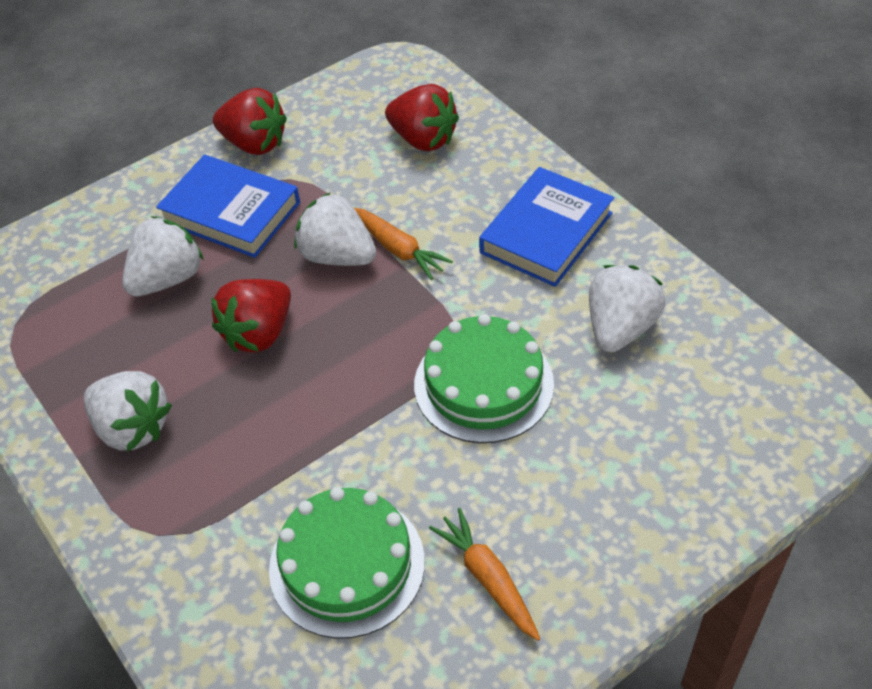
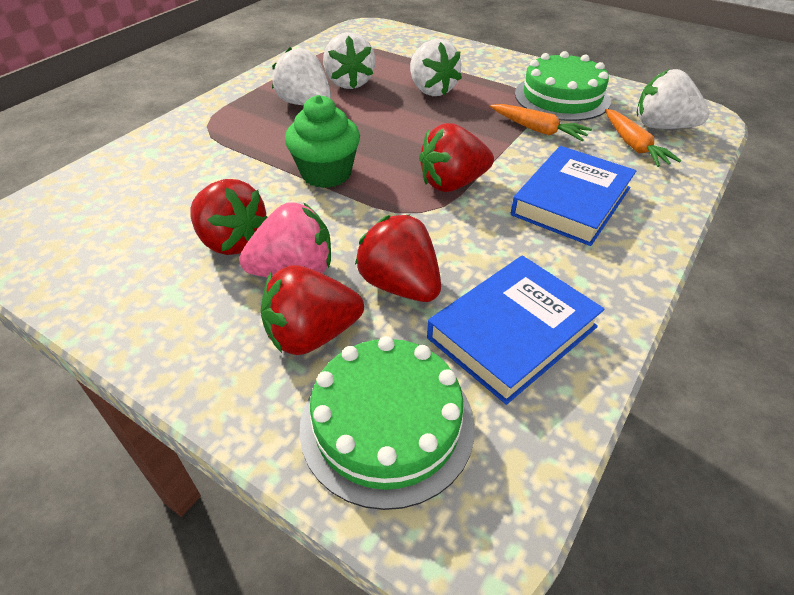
green cupcake: 0 -> 1
pink strawberry: 0 -> 1
red strawberry: 3 -> 4

